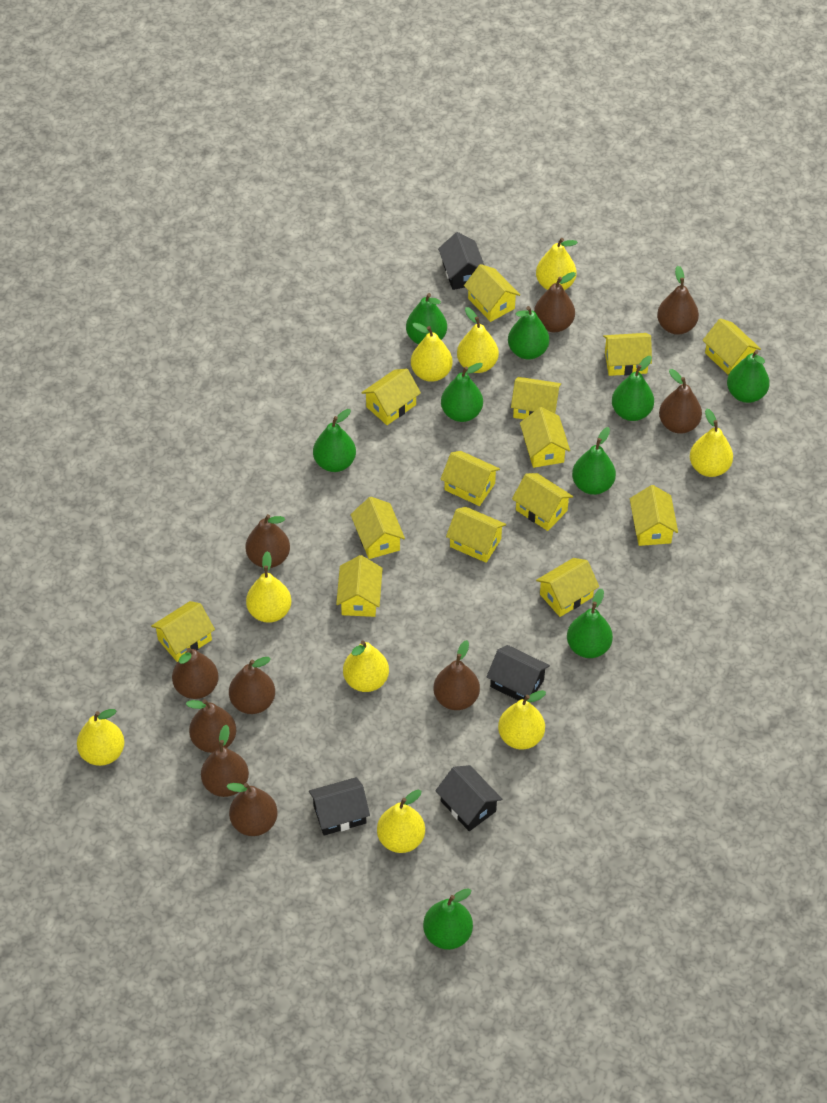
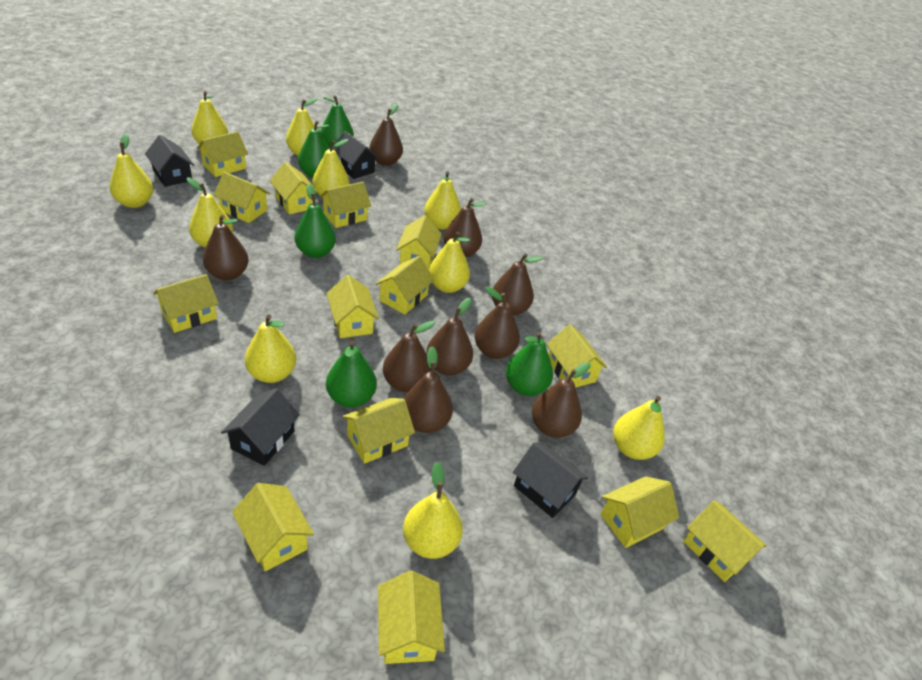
brown pear: 10 -> 9
green pear: 9 -> 5
yellow pear: 9 -> 10

